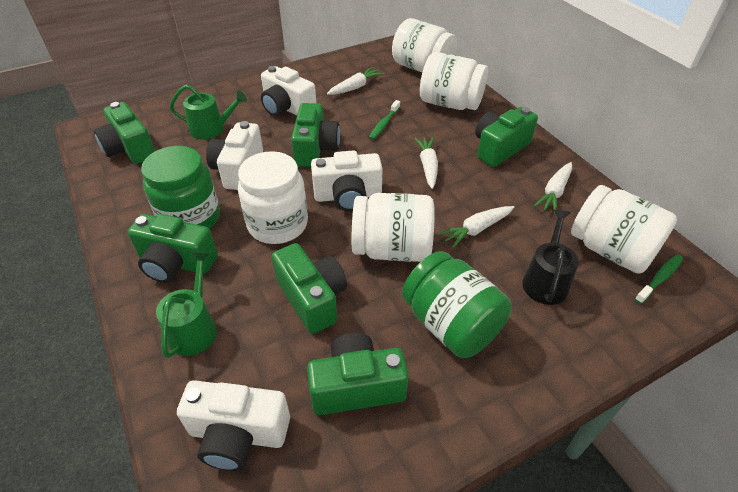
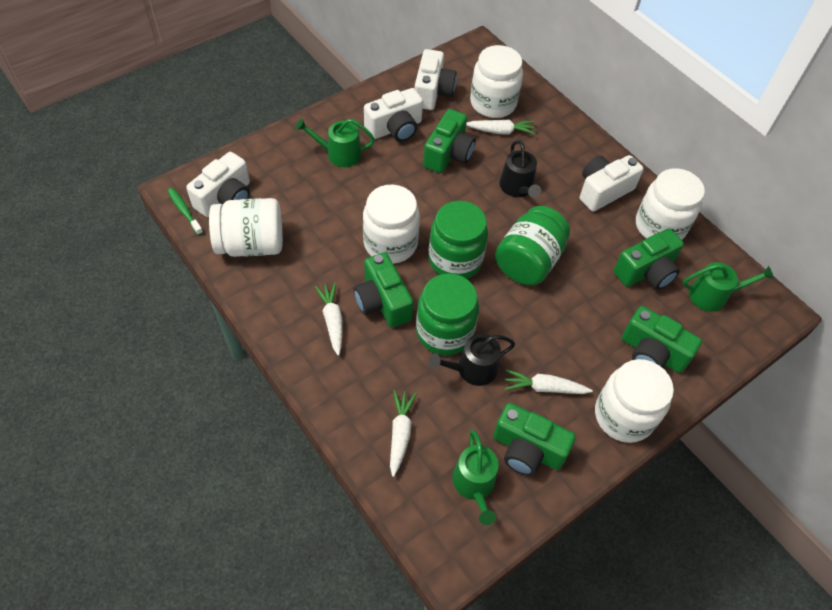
black watering can: 1 -> 2
green camera: 6 -> 5
green jar: 2 -> 3
green toothbrush: 2 -> 1
green watering can: 2 -> 3

